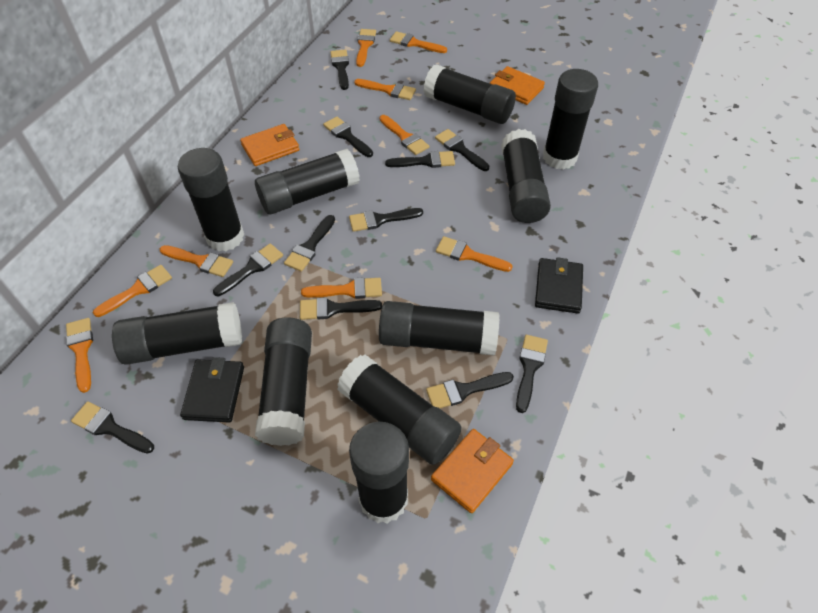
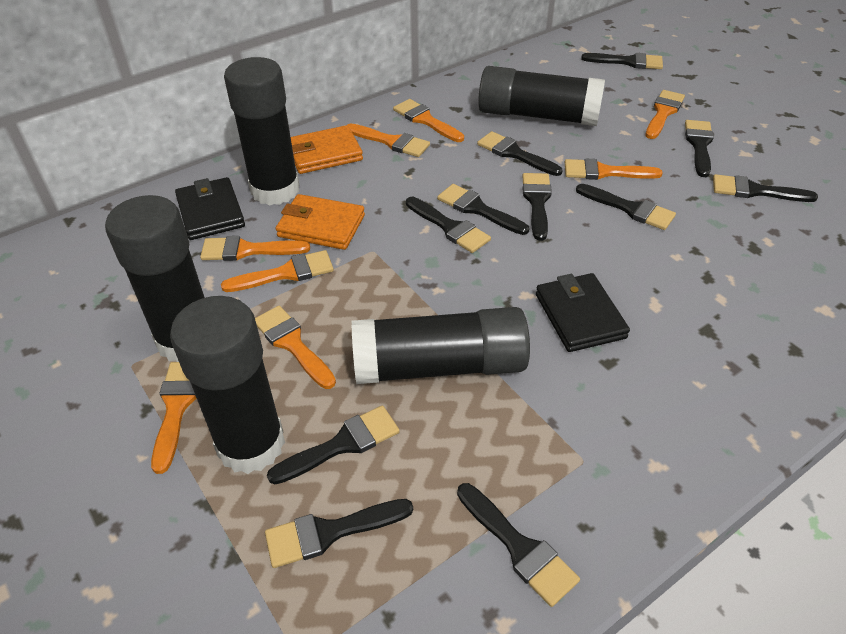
black glue stick: 10 -> 5
orange brush: 9 -> 8
orange wallet: 3 -> 2

